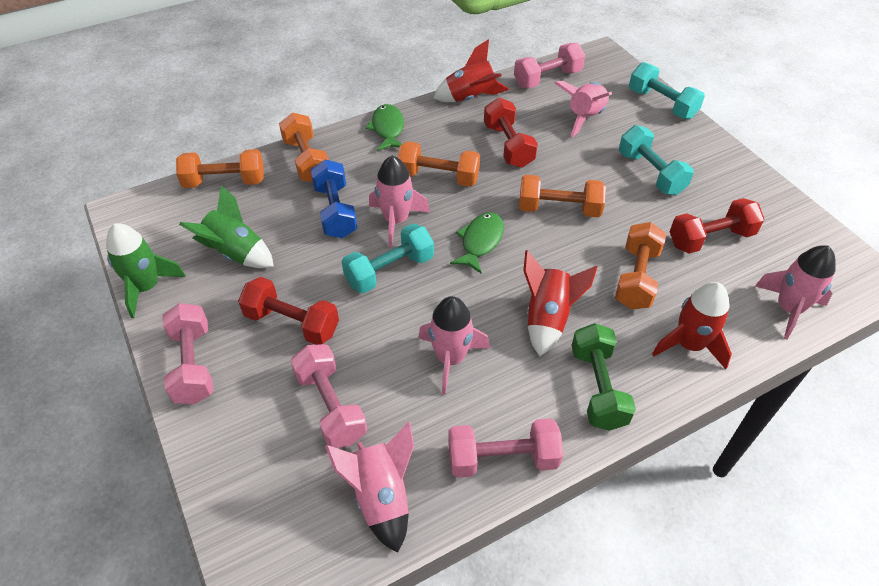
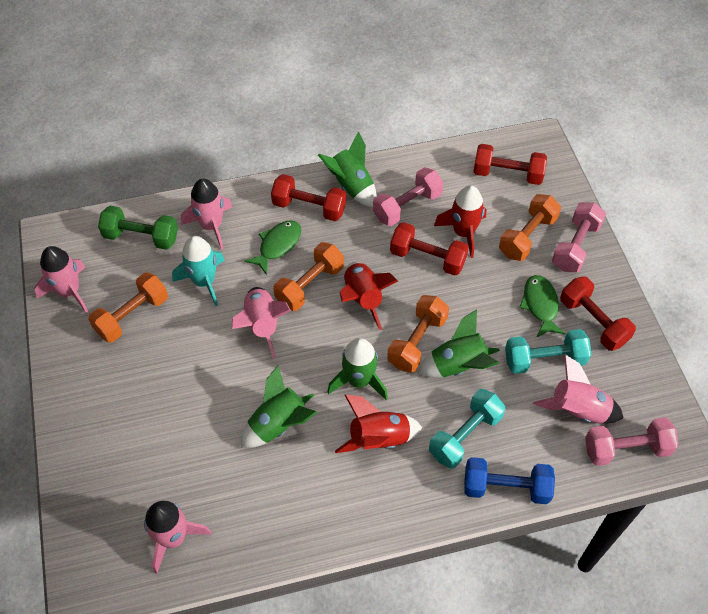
green rocket: 2 -> 4
orange dumbbell: 5 -> 4
pink dumbbell: 4 -> 3
red dumbbell: 3 -> 4
turquoise dumbbell: 3 -> 2
turquoise rocket: 0 -> 1

